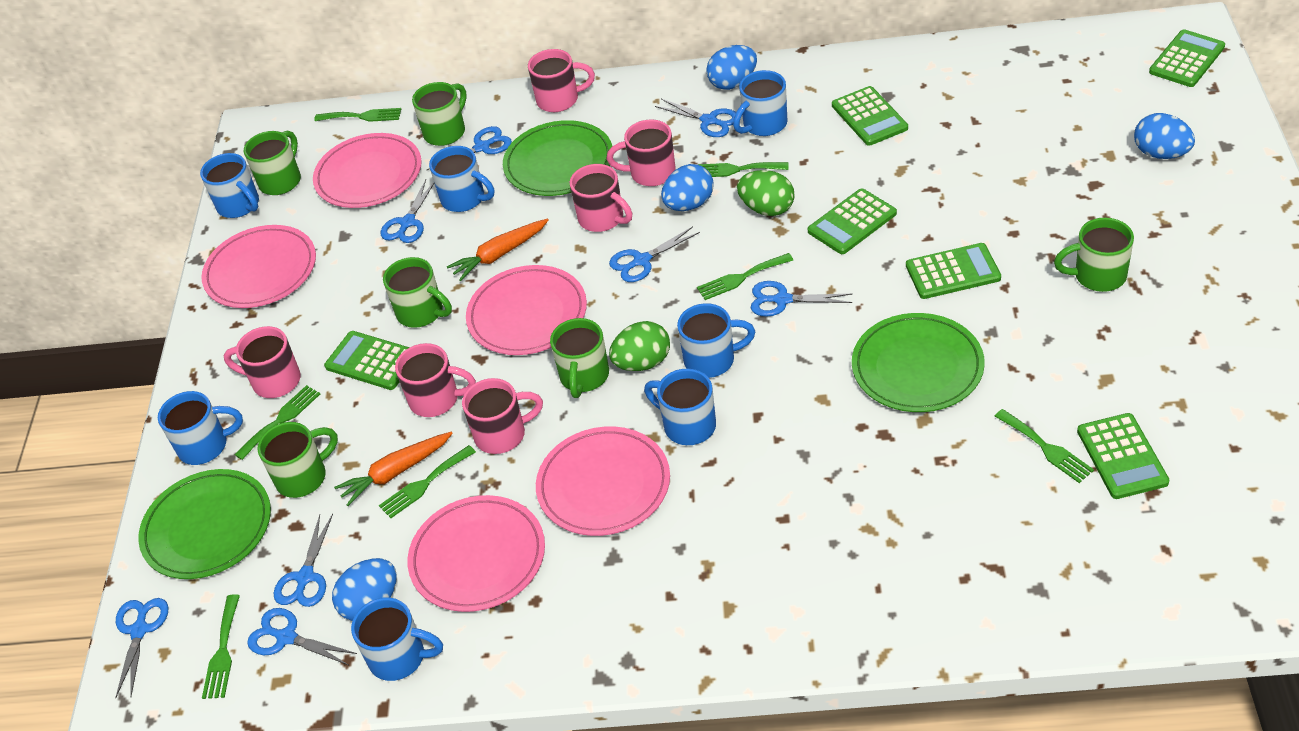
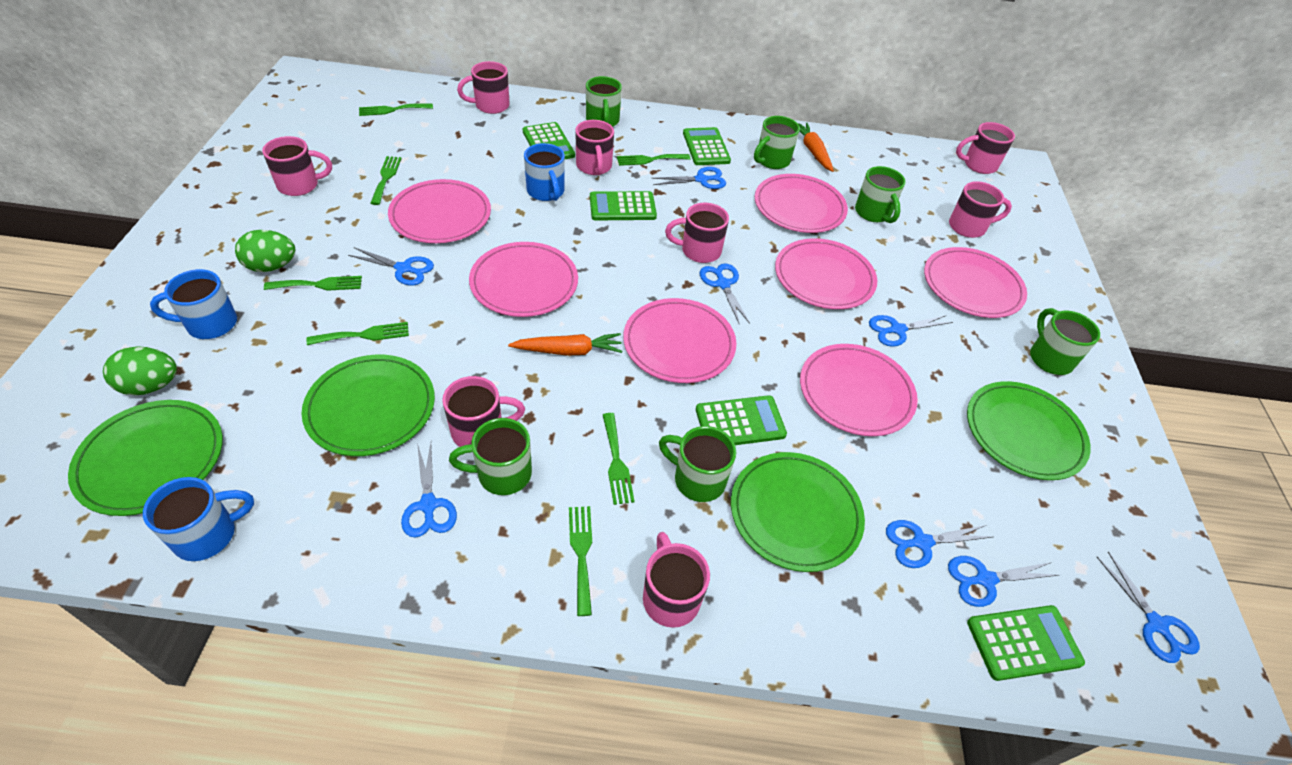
blue egg: 4 -> 0
blue mug: 7 -> 3
green calculator: 6 -> 5
green plate: 3 -> 4
pink mug: 6 -> 8
pink plate: 5 -> 7

